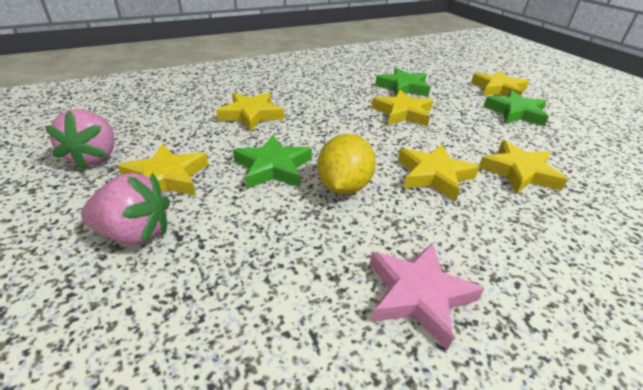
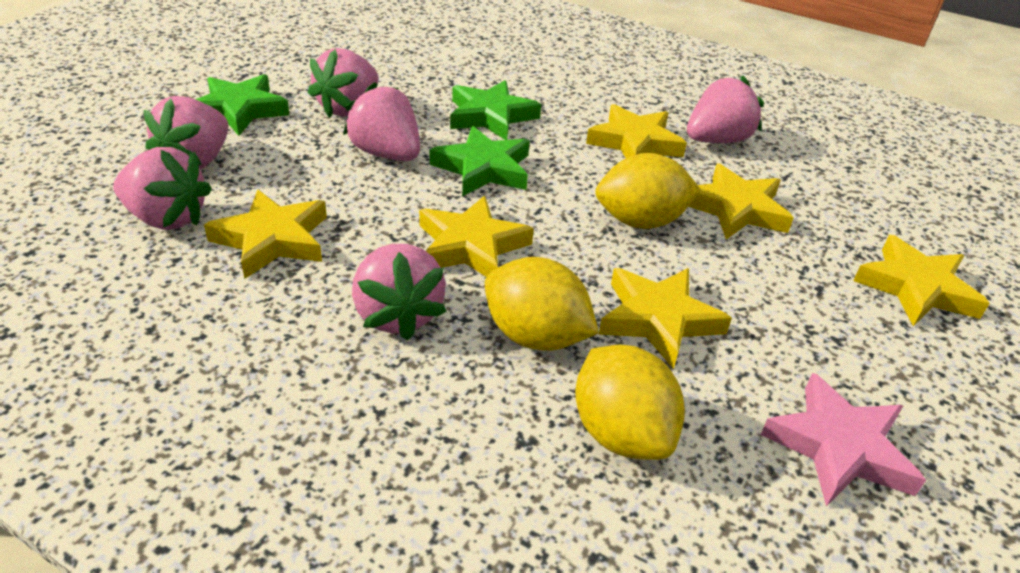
pink strawberry: 2 -> 6
yellow lemon: 1 -> 3

